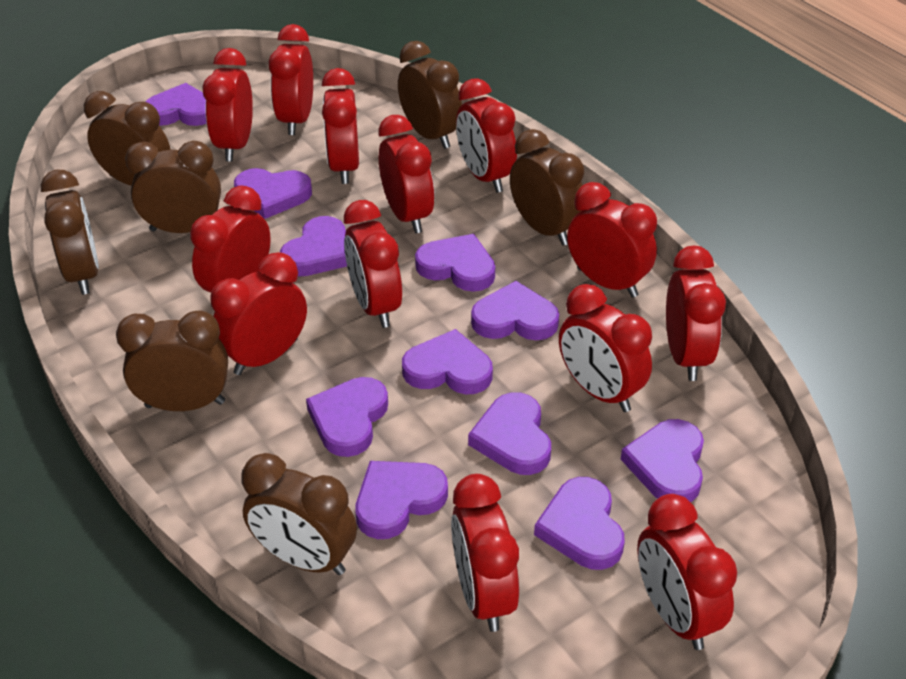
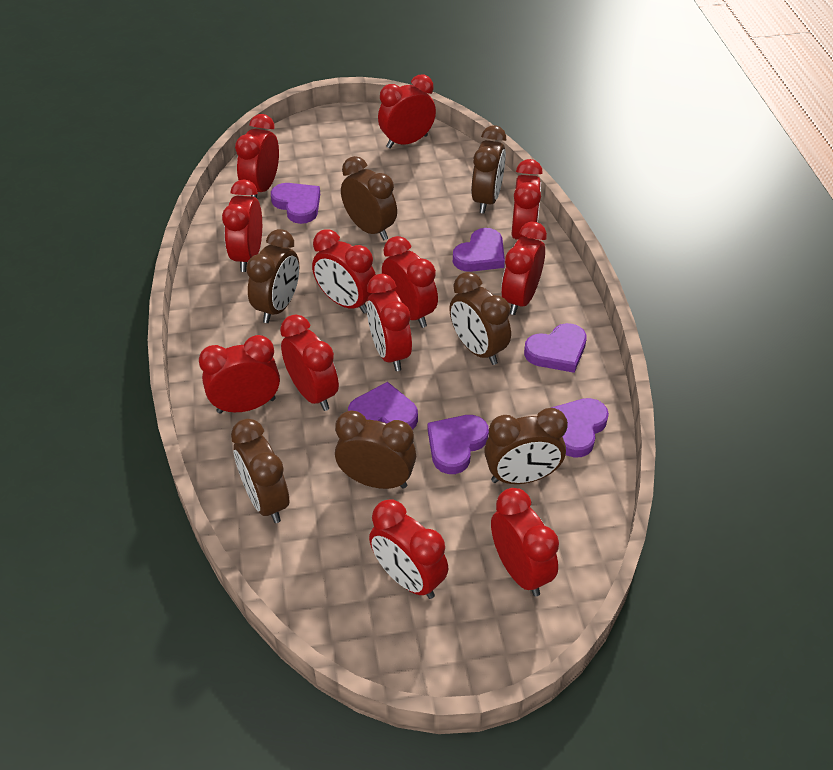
purple heart: 11 -> 6
red clock: 13 -> 12

